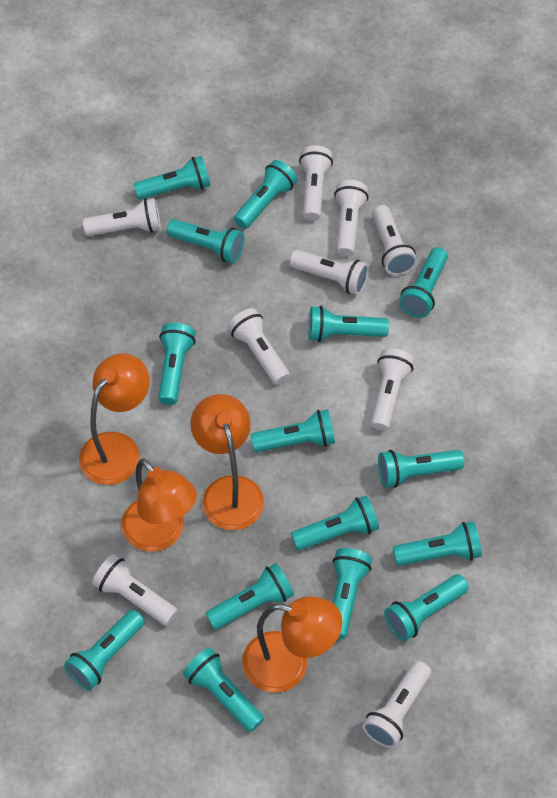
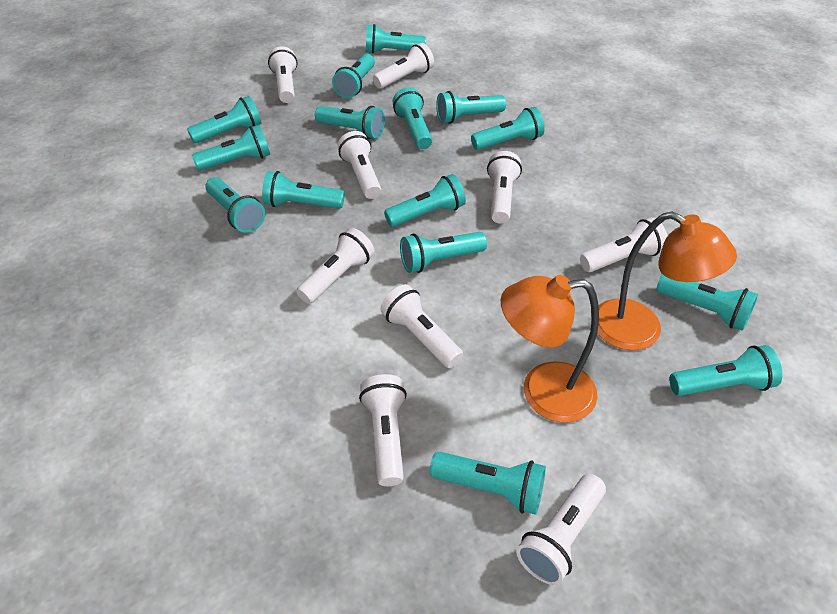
orange lamp: 4 -> 2

